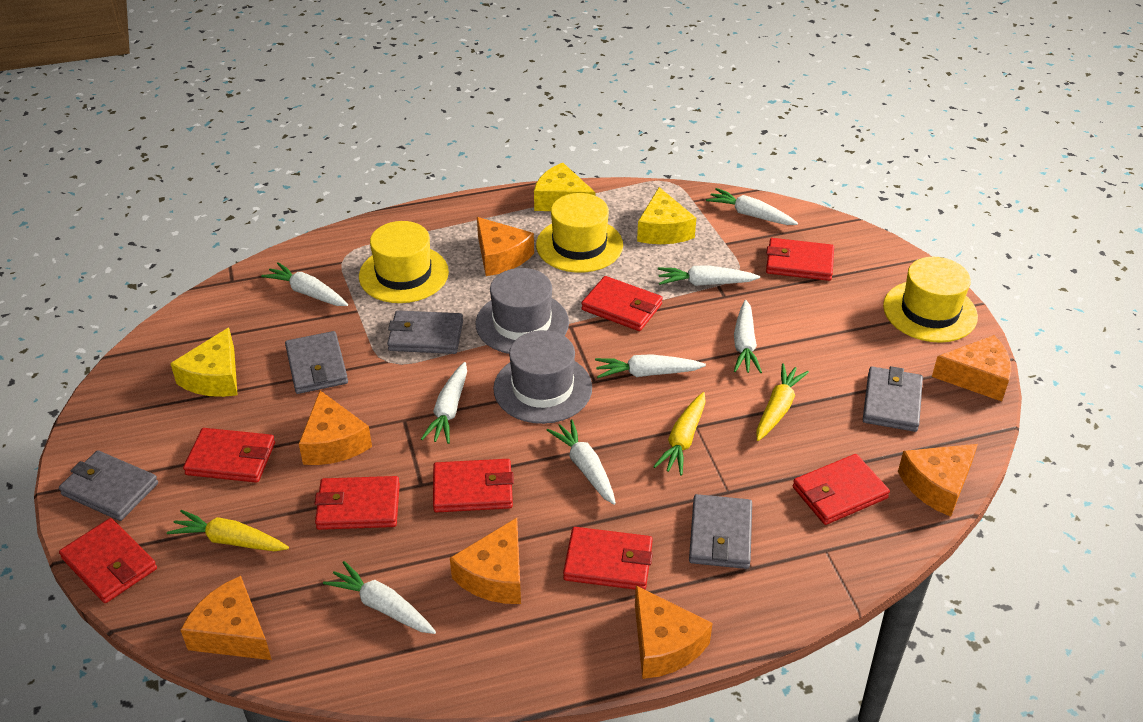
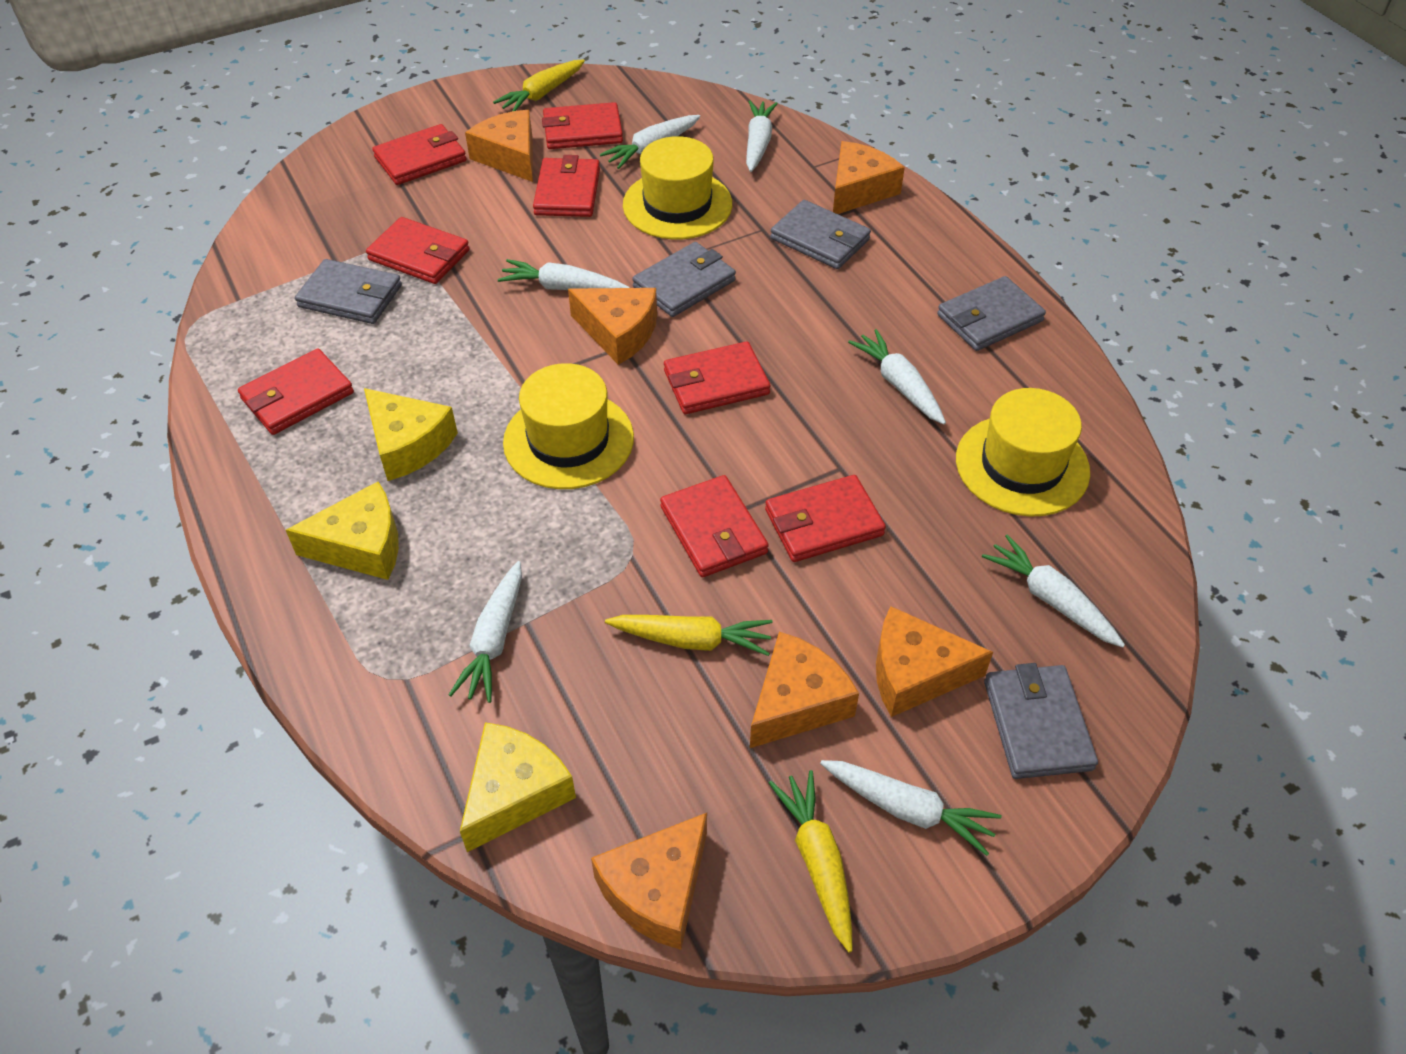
grey hat: 2 -> 0
orange cheese: 7 -> 6
white carrot: 8 -> 7

